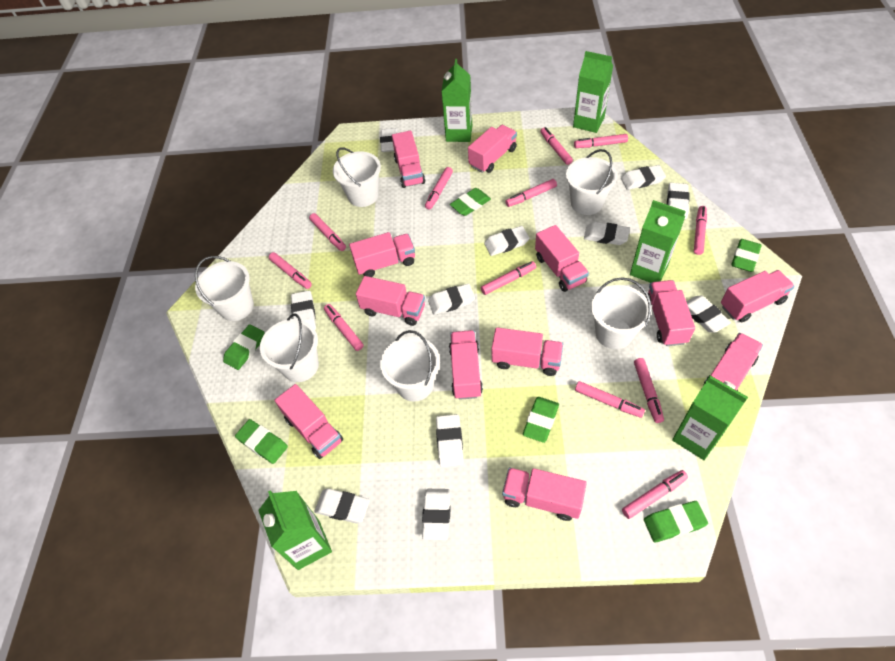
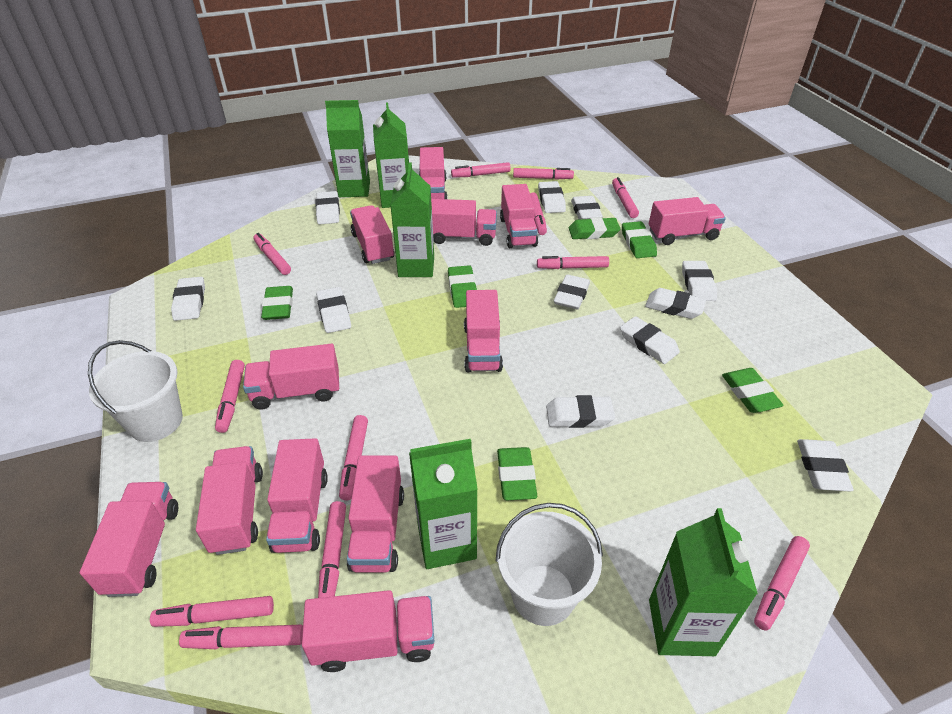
white bucket: 6 -> 2

